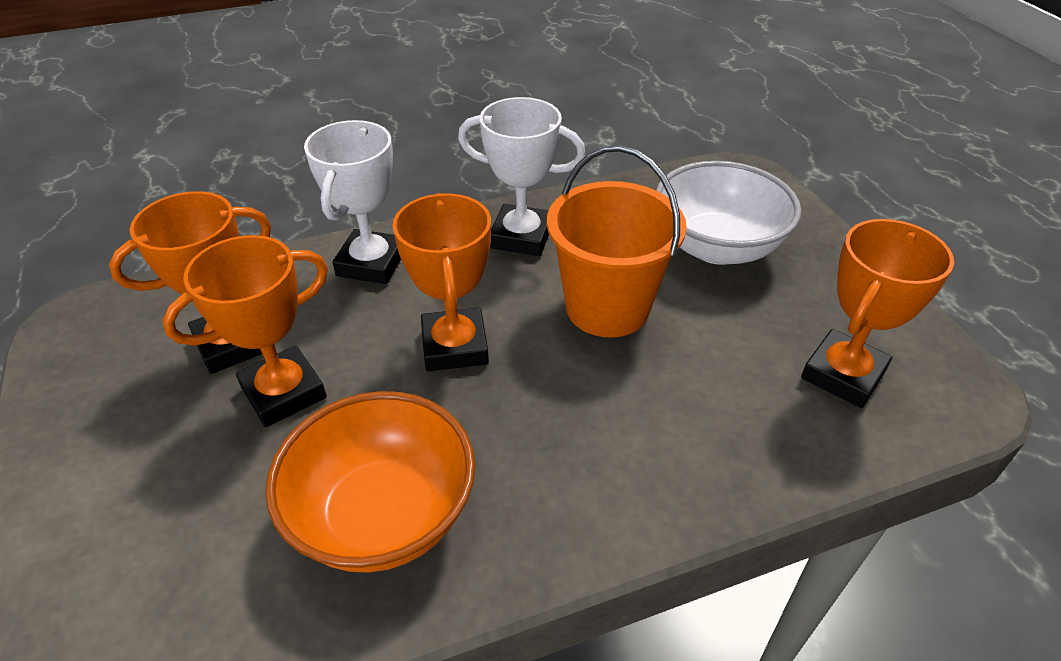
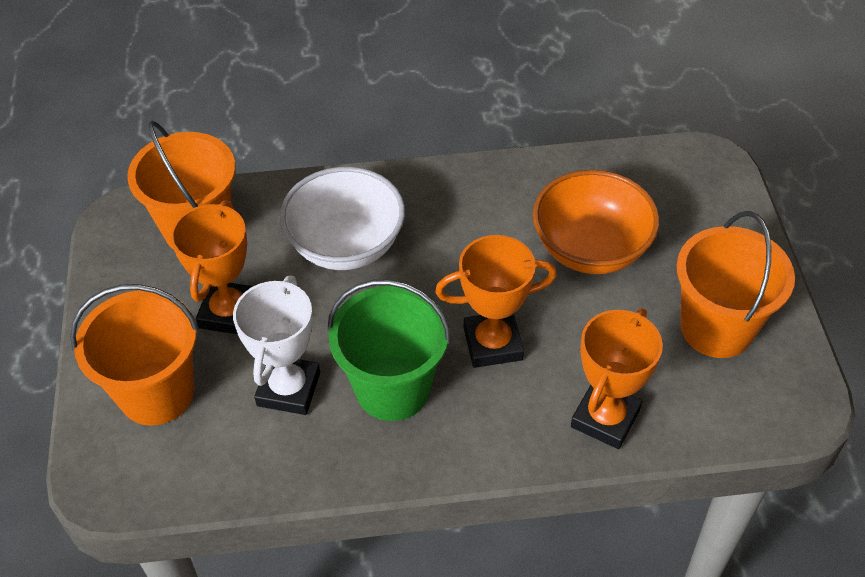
green bucket: 0 -> 1
orange bucket: 1 -> 3
orange trophy: 4 -> 3
white trophy: 2 -> 1

